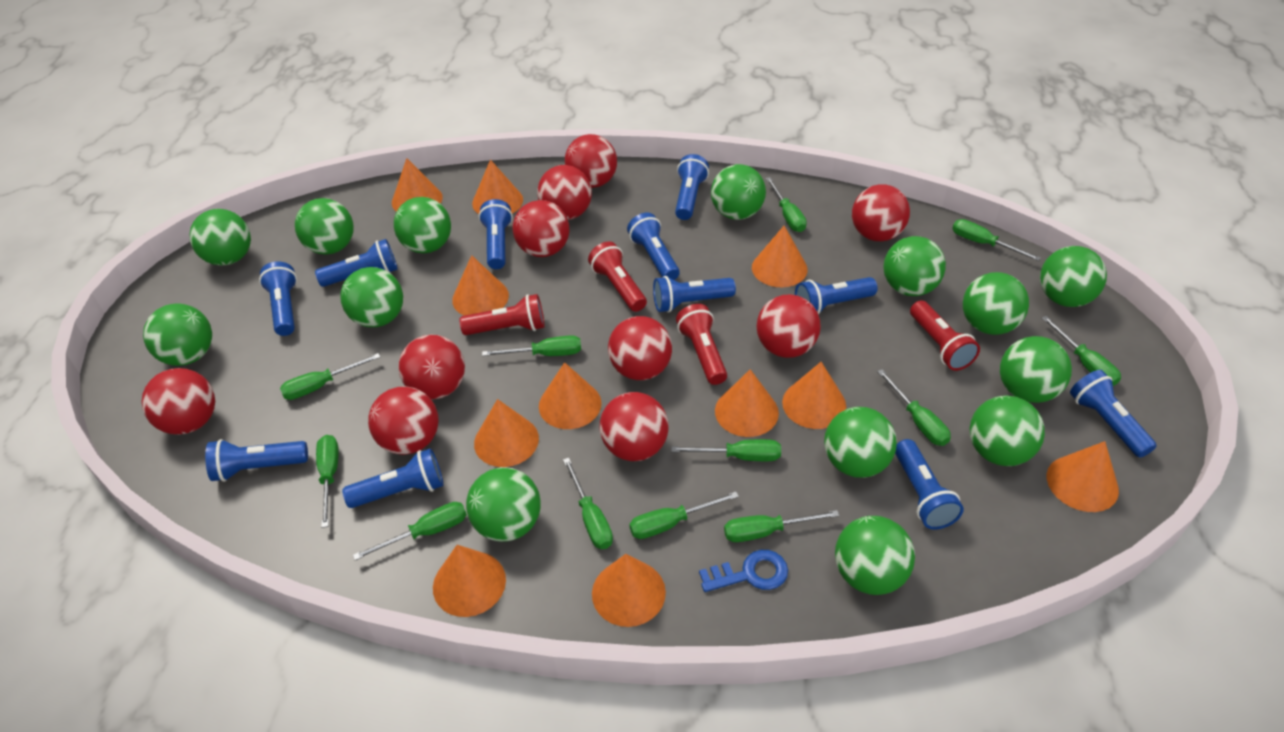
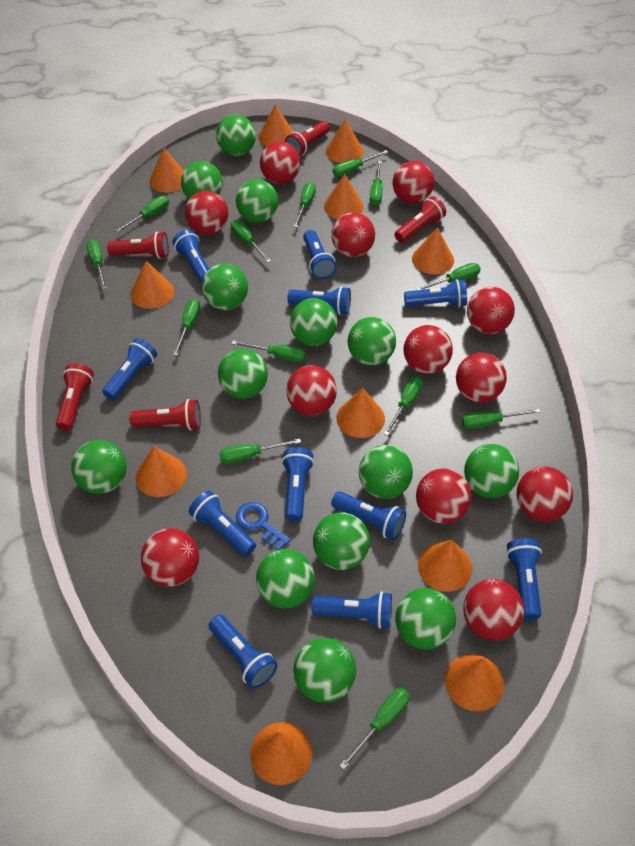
green screwdriver: 12 -> 13
red ball: 10 -> 12
red flashlight: 4 -> 5

